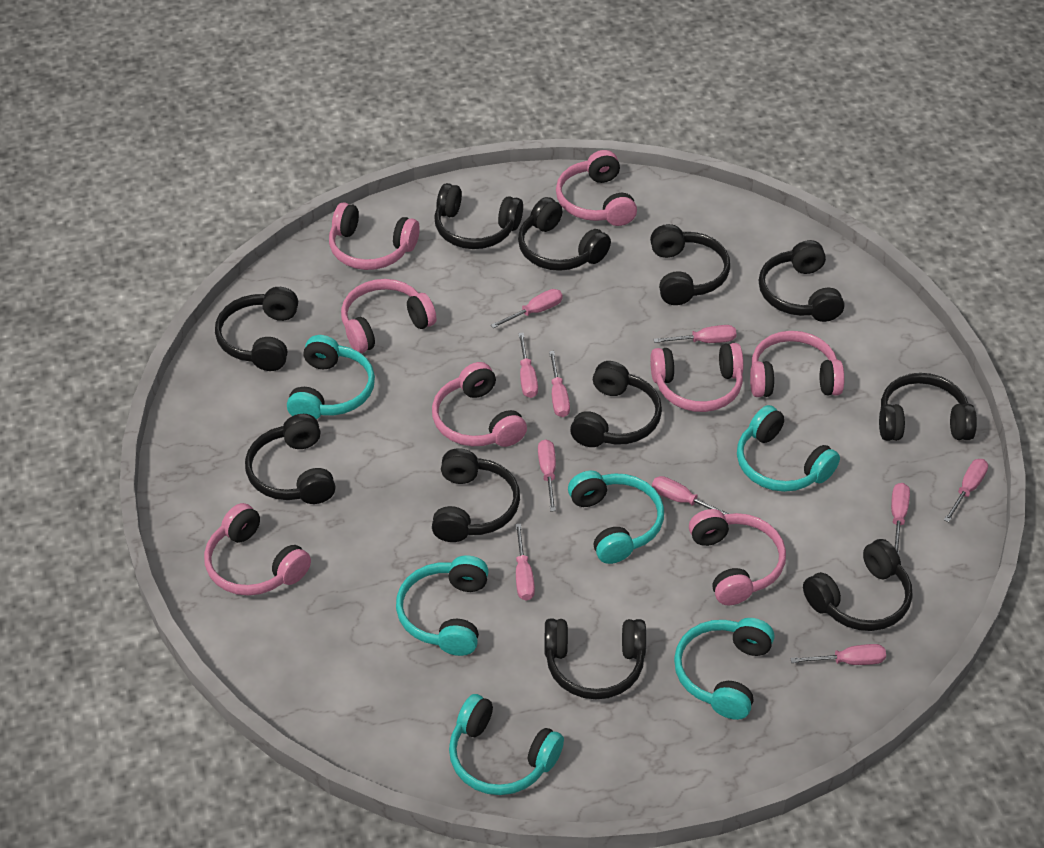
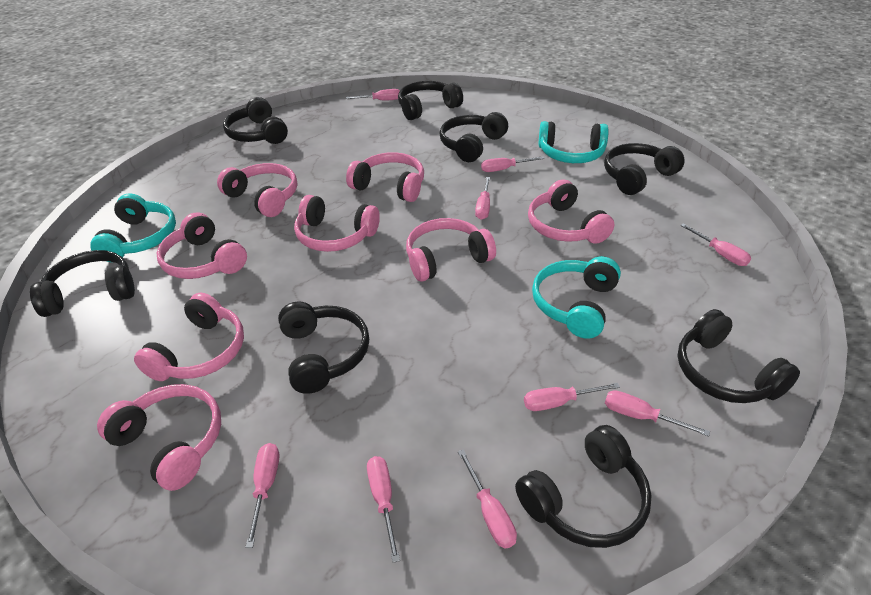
black headphones: 11 -> 8
pink screwdriver: 10 -> 9
turquoise headphones: 6 -> 3

